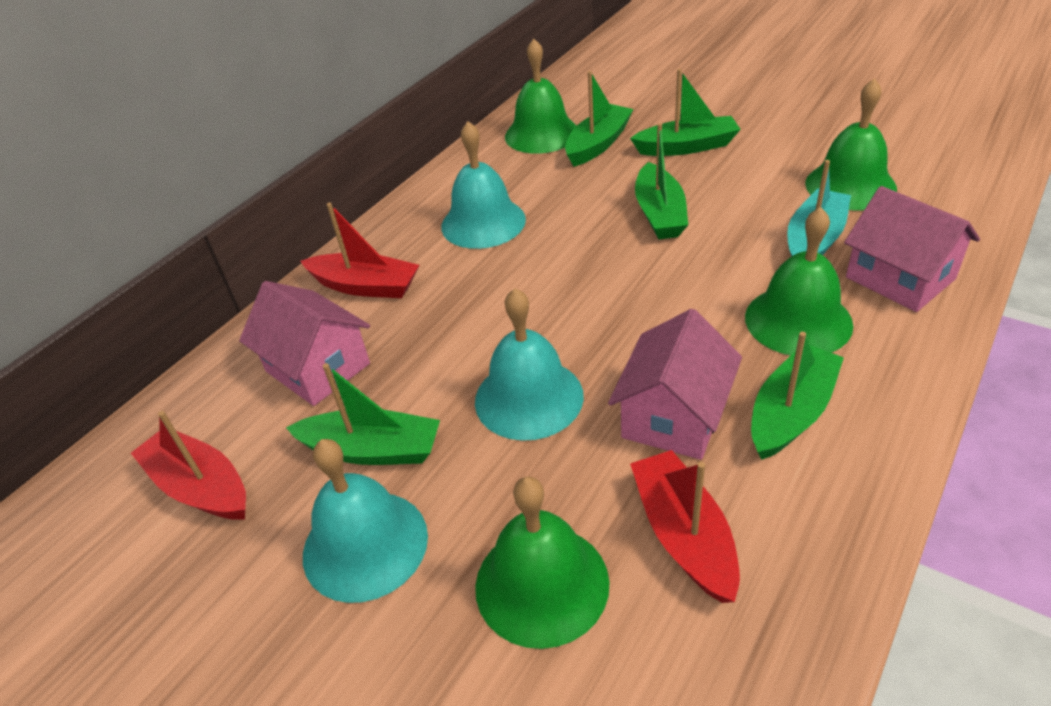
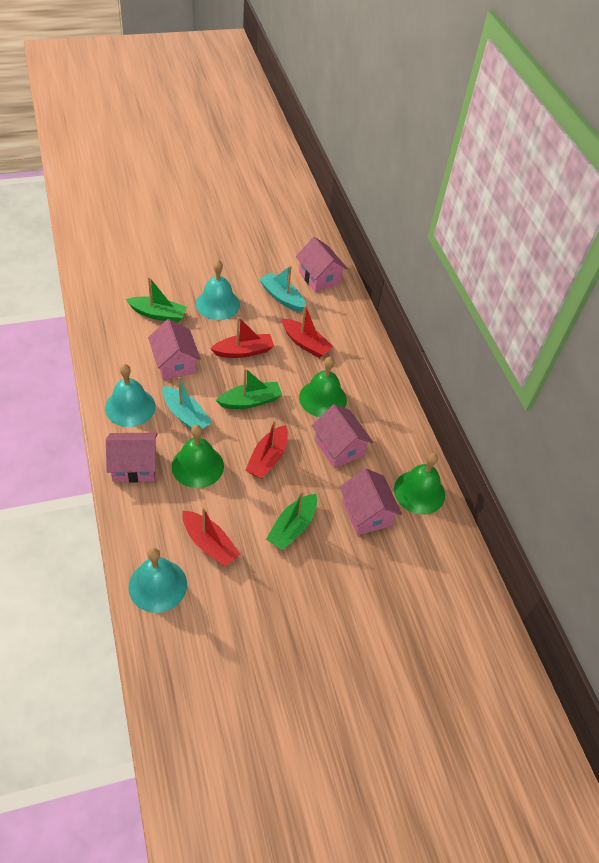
green bell: 4 -> 3
green boat: 5 -> 3
pink house: 3 -> 5
red boat: 3 -> 4
turquoise boat: 1 -> 2

